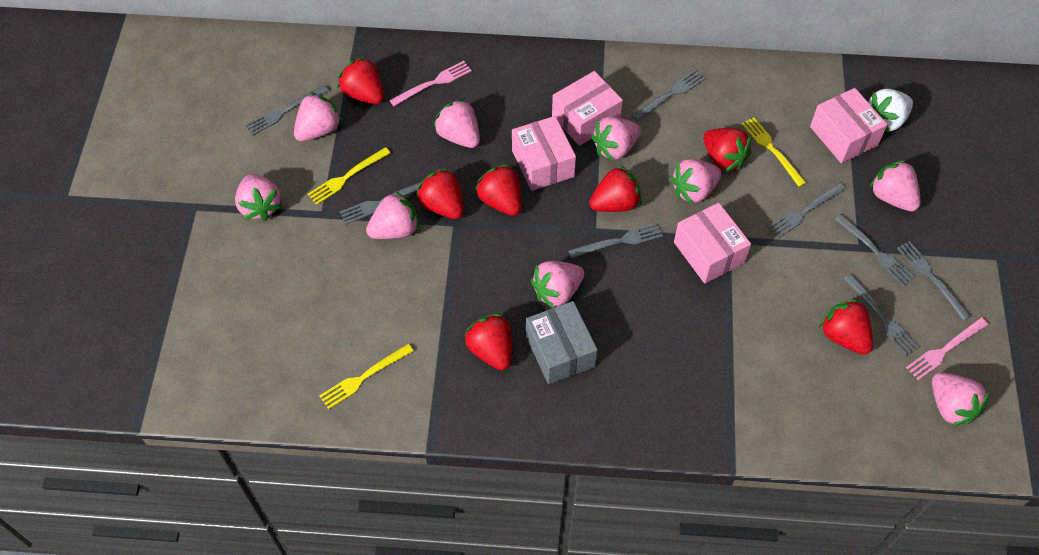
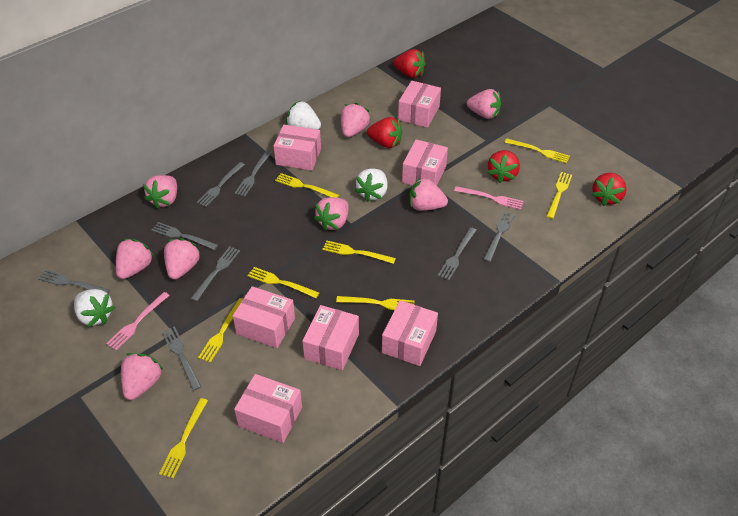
grey box: 1 -> 0
pink box: 4 -> 7
pink strawberry: 9 -> 8
red strawberry: 7 -> 4
white strawberry: 1 -> 3
yellow fork: 3 -> 8

